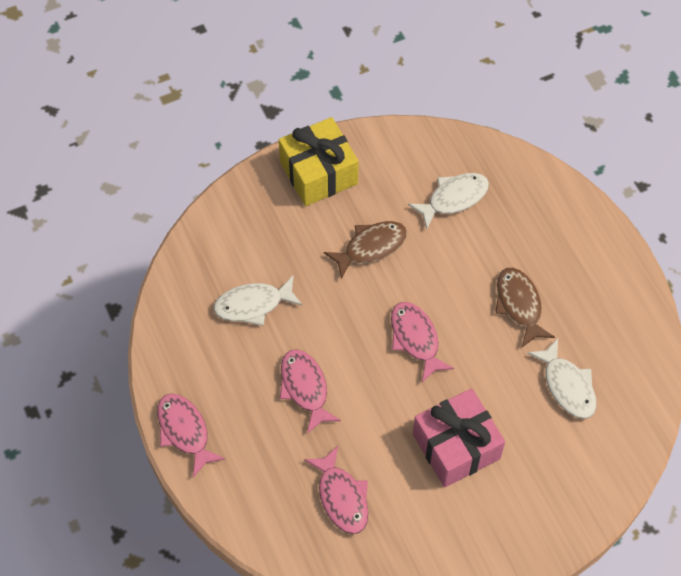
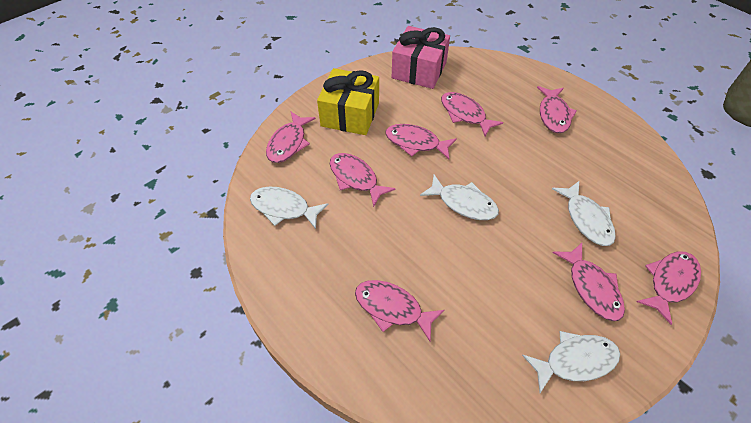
brown fish: 2 -> 0
pink fish: 4 -> 8
white fish: 3 -> 4

